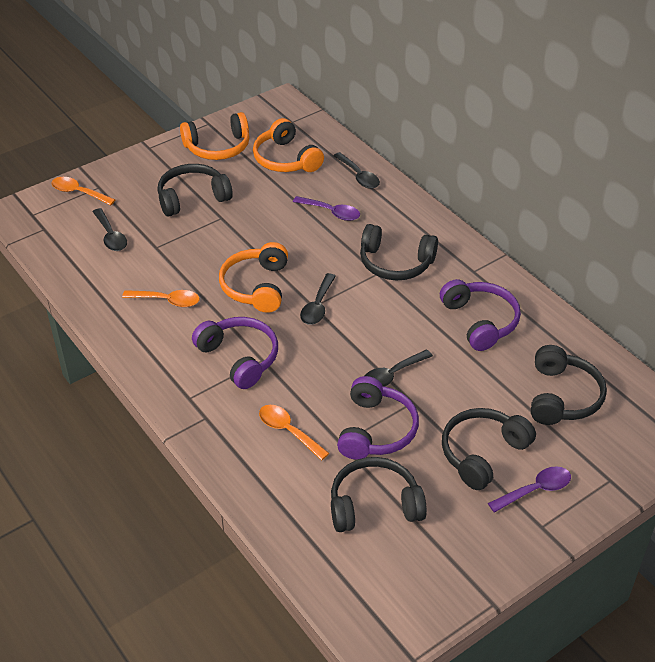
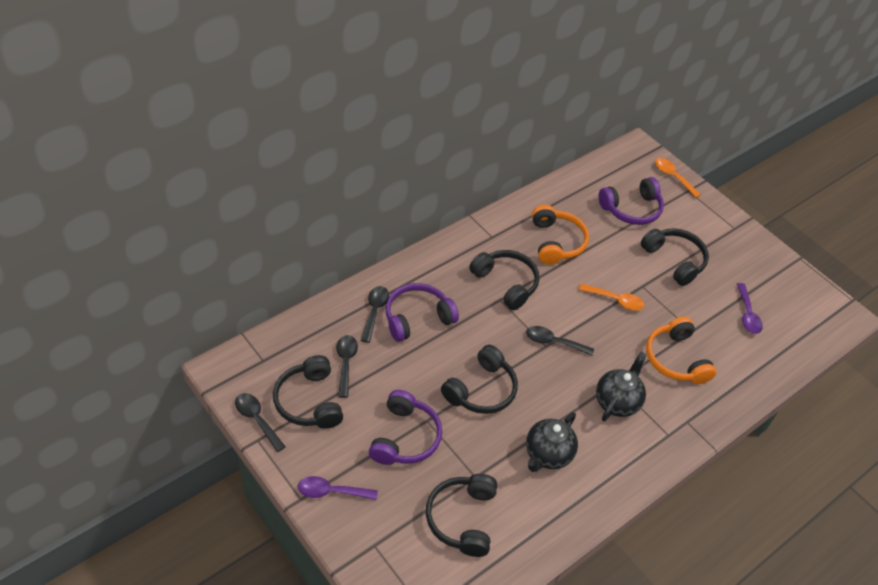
black teapot: 0 -> 2
orange headphones: 3 -> 2
orange spoon: 3 -> 2

